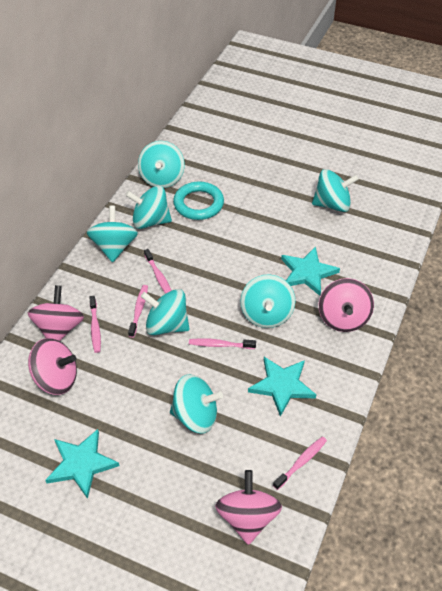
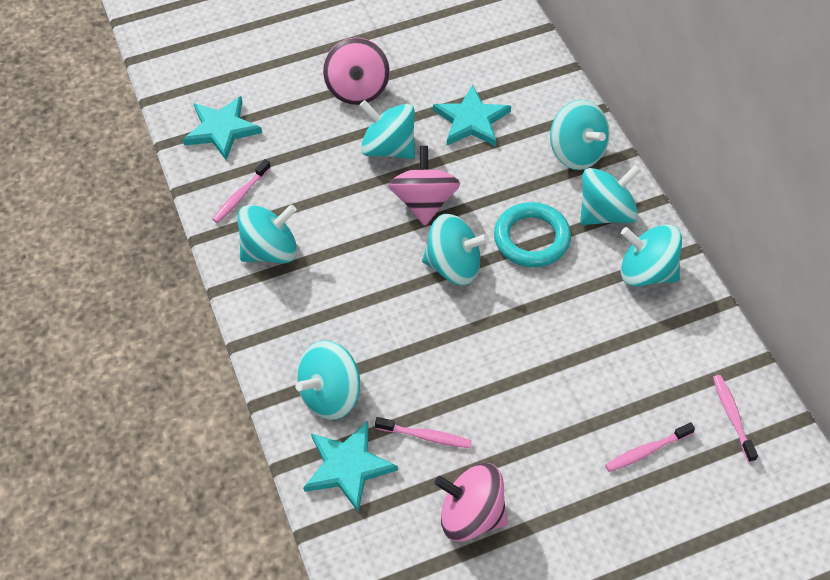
pink spinning top: 4 -> 3
pink toothbrush: 5 -> 4

